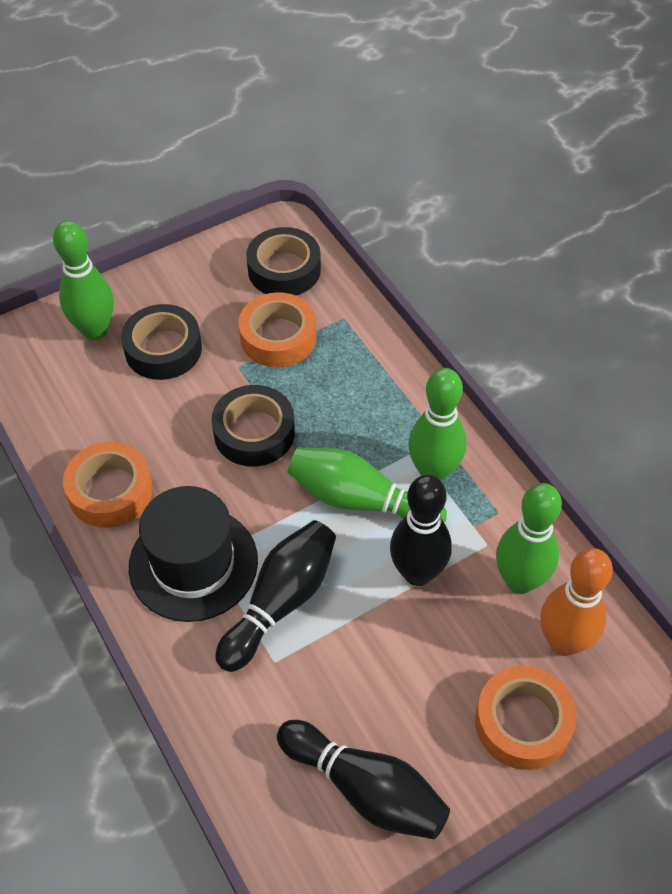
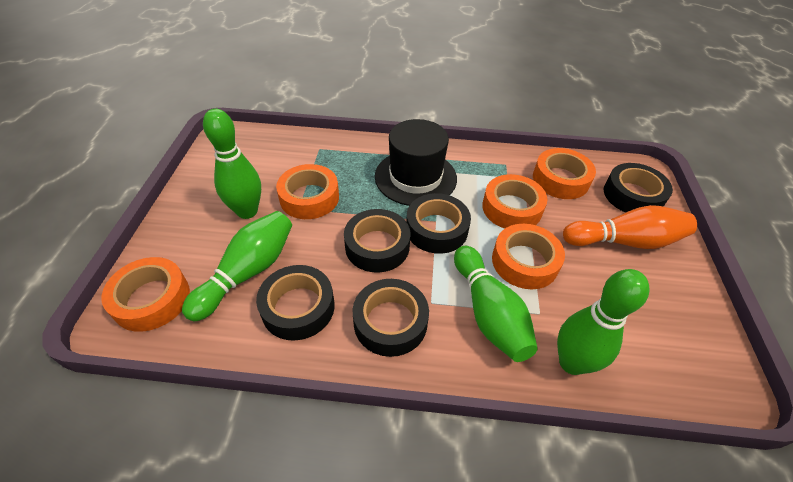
black bowling pin: 3 -> 0
black tape: 3 -> 5
orange tape: 3 -> 5

